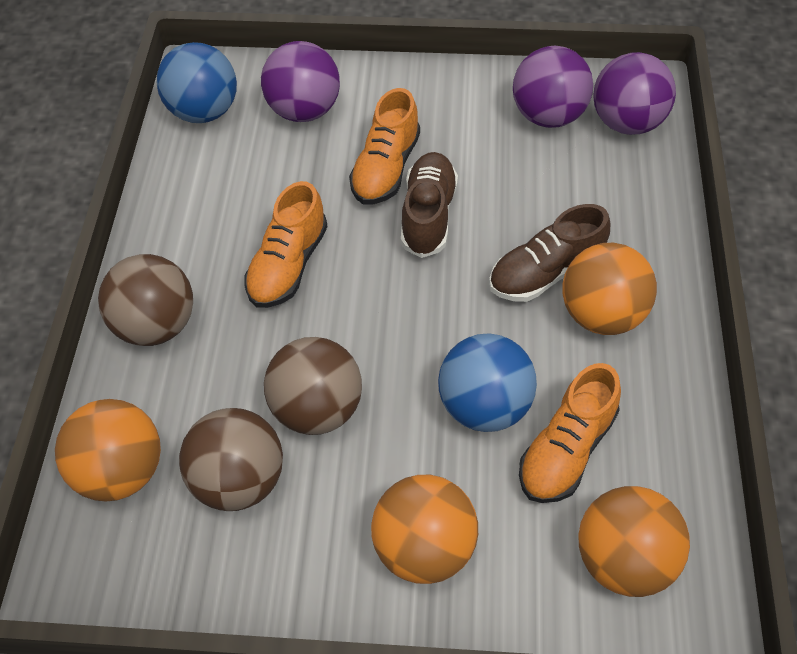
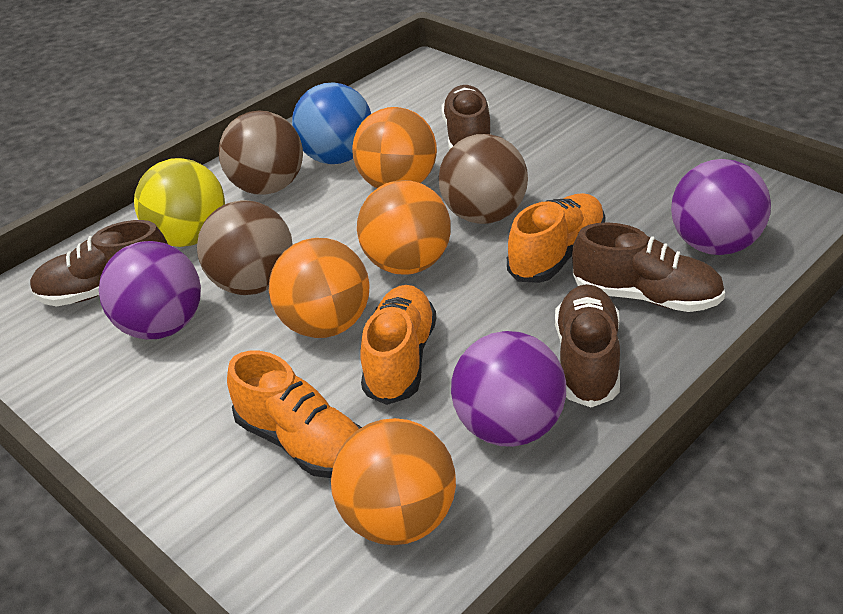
blue ball: 2 -> 1
brown shoe: 2 -> 4
yellow ball: 0 -> 1

